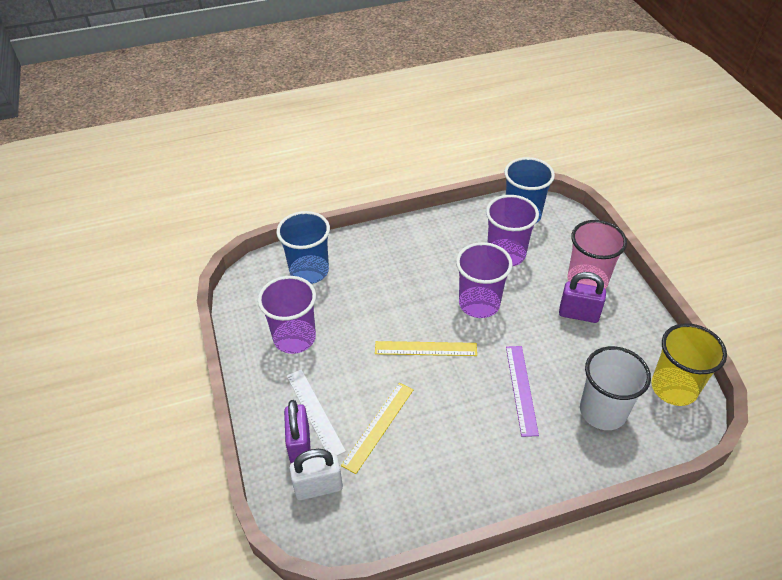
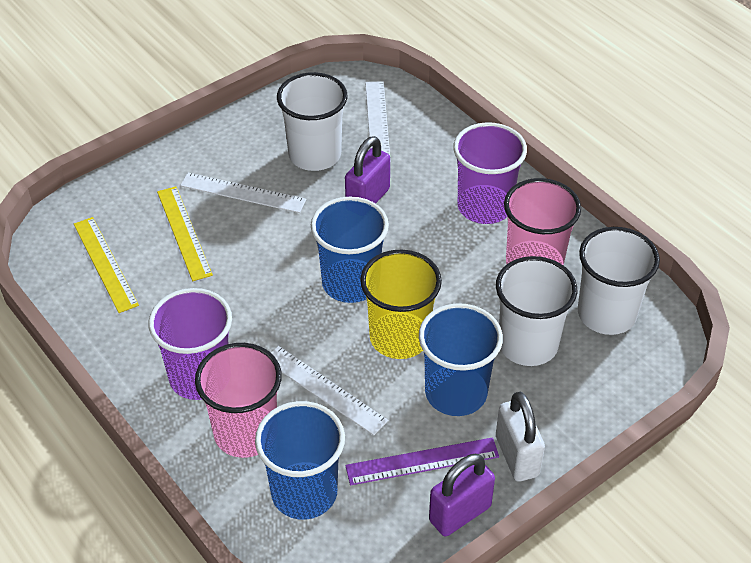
blue cup: 2 -> 3
pink cup: 1 -> 2
purple cup: 3 -> 2
white cup: 1 -> 3
white ruler: 1 -> 3

